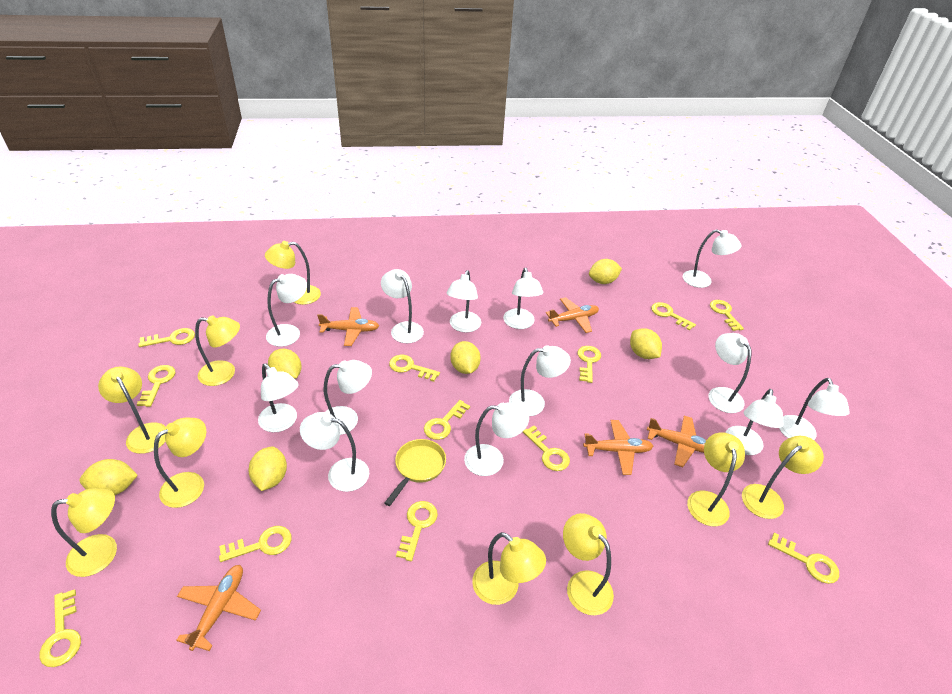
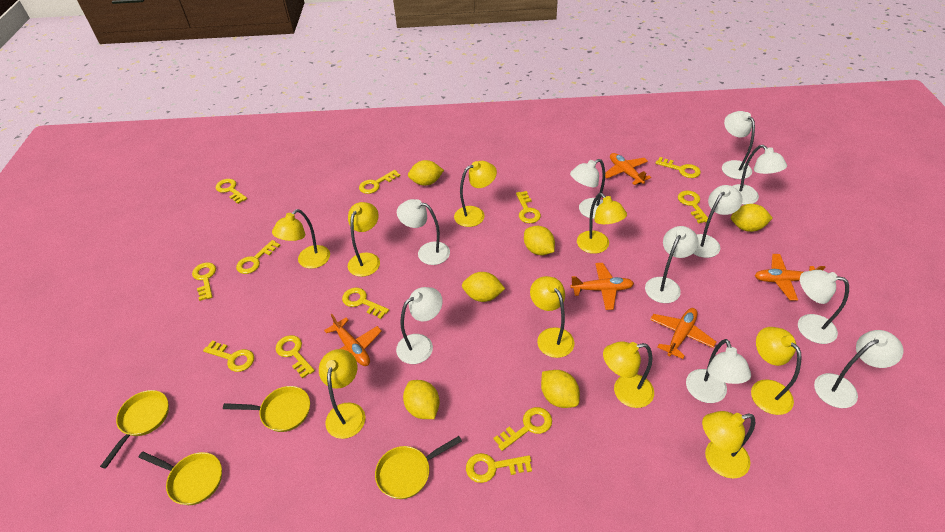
white lamp: 13 -> 10
yellow pan: 1 -> 4

